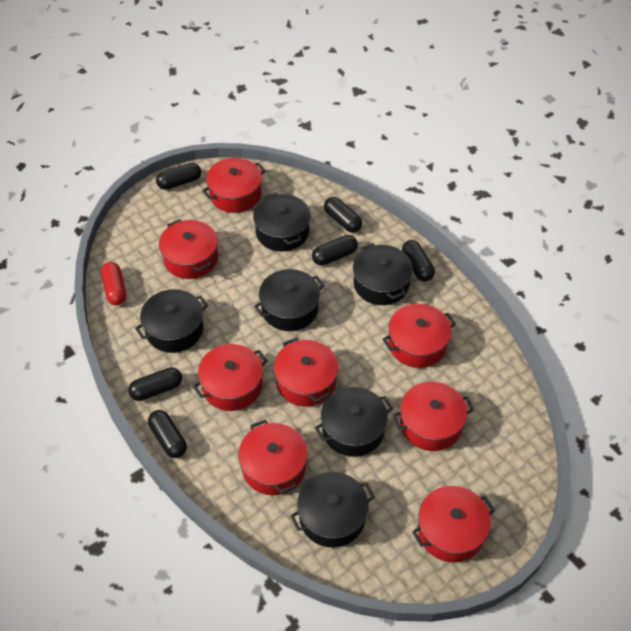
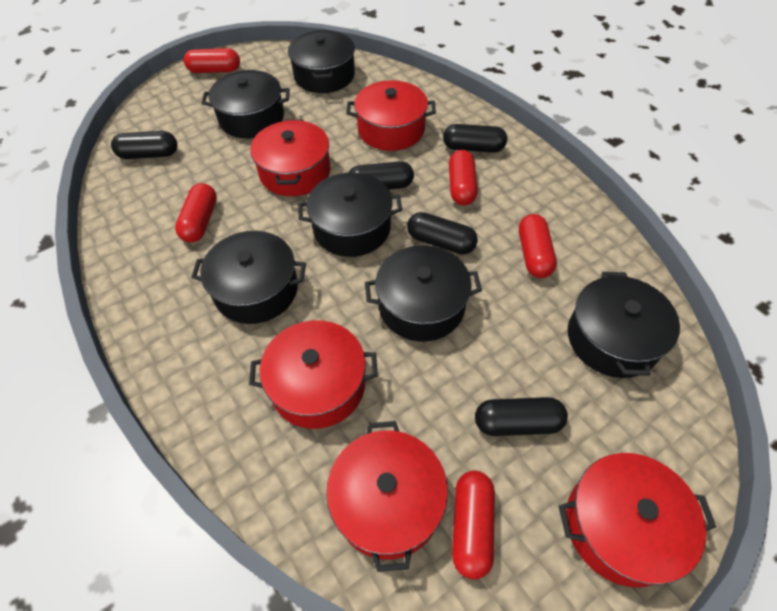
black capsule: 6 -> 5
red capsule: 1 -> 5
red pot: 8 -> 5

